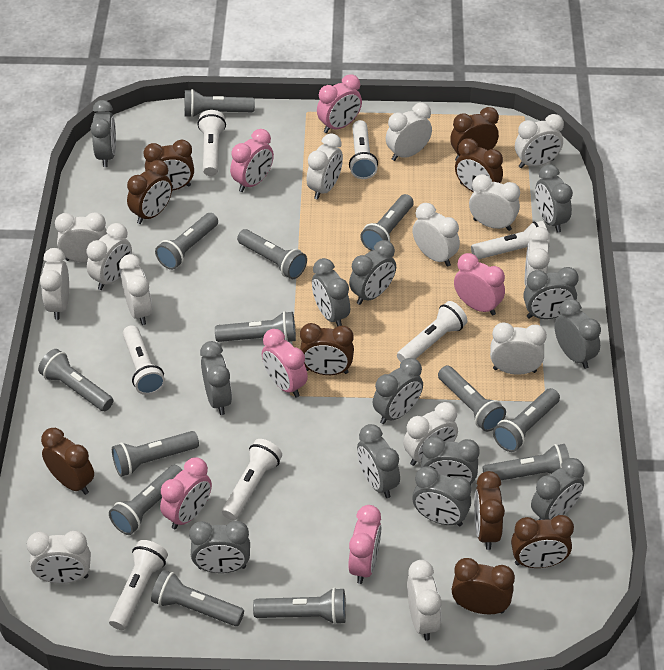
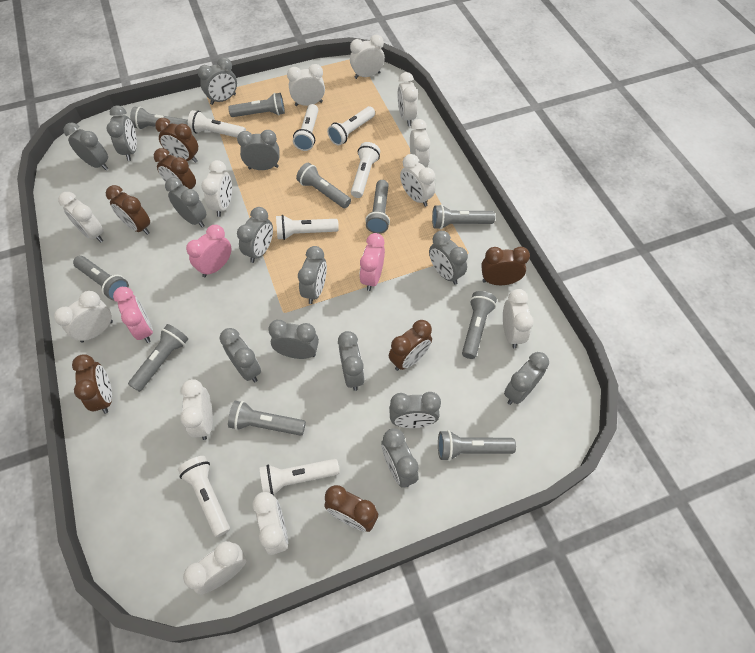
brown clock: 9 -> 7
grey clock: 13 -> 14
grey flashlight: 13 -> 10
pink clock: 6 -> 3
white clock: 14 -> 12

